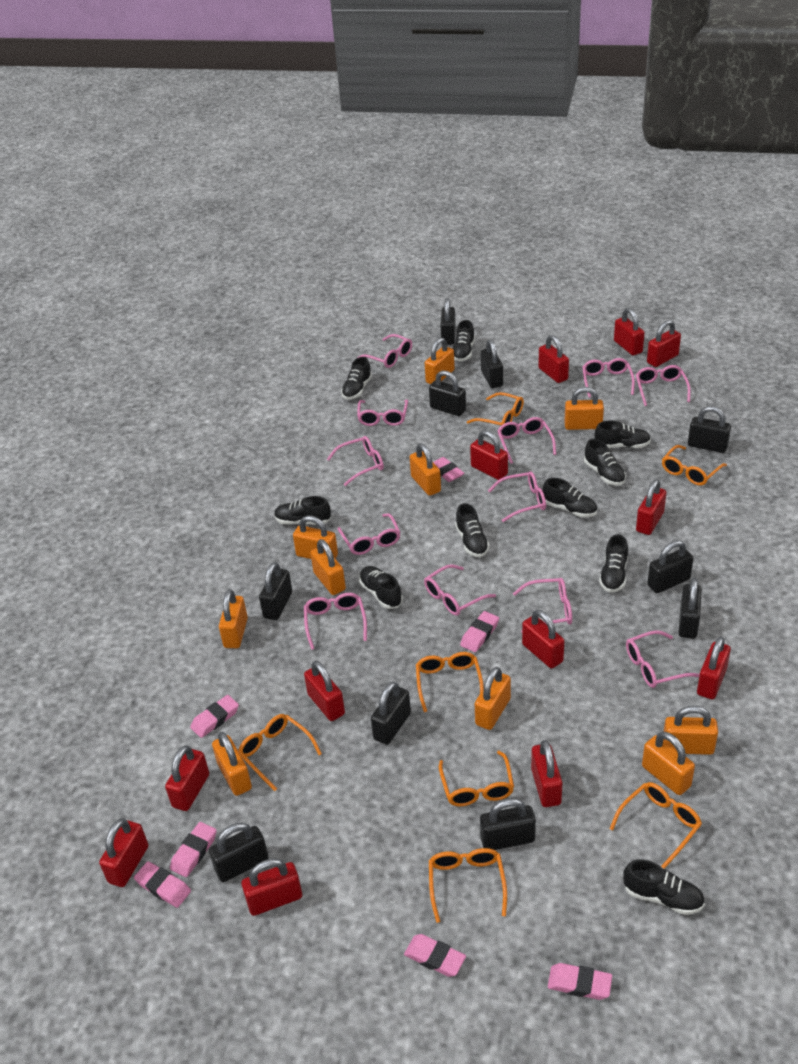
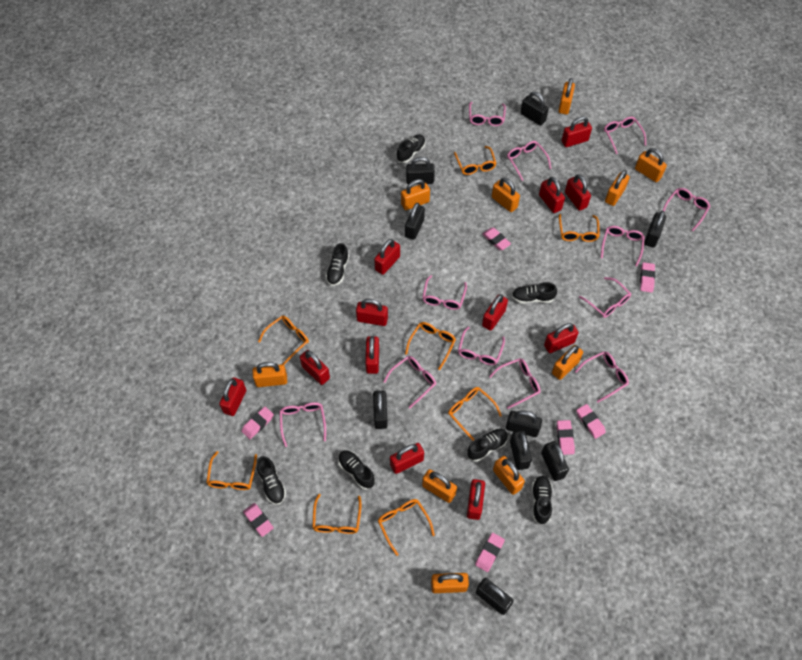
black padlock: 10 -> 9
black shoe: 10 -> 7
orange glasses: 7 -> 8

